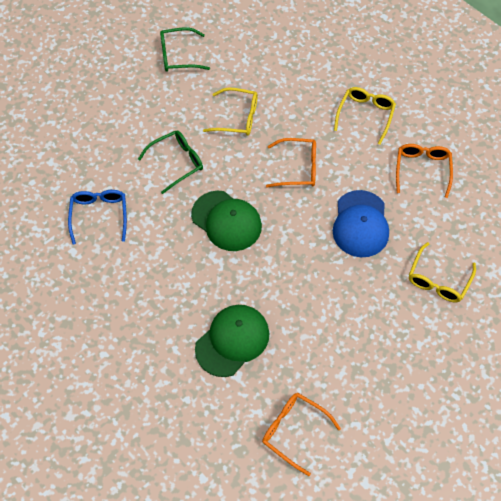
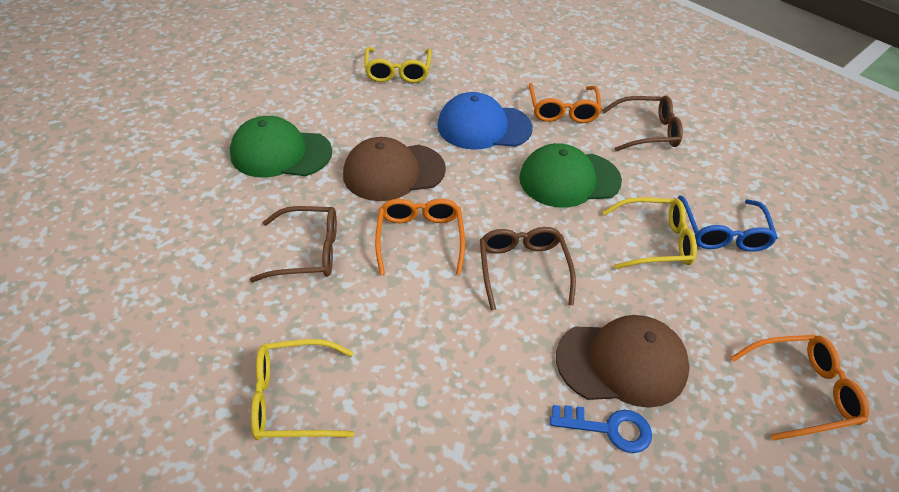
blue key: 0 -> 1
brown cap: 0 -> 2
brown glasses: 0 -> 3
green glasses: 2 -> 0

